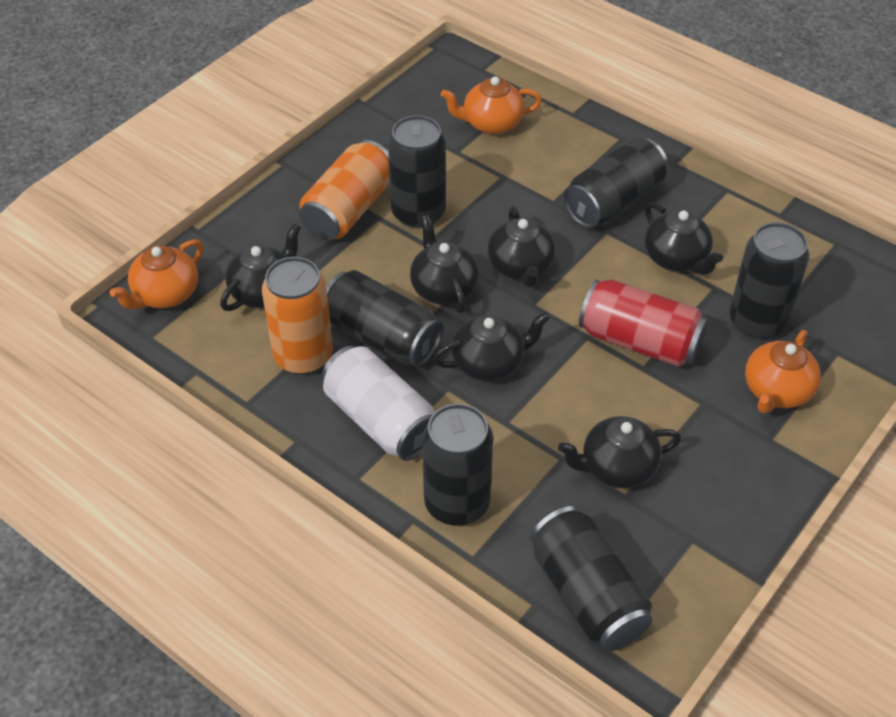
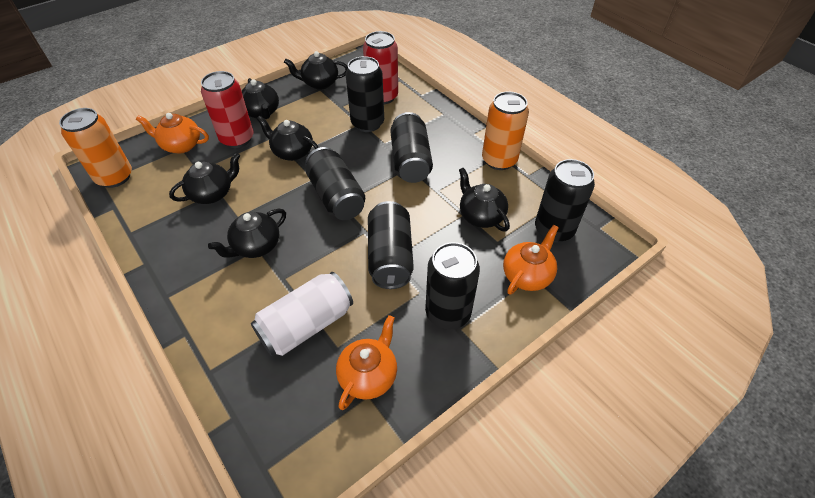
red can: 1 -> 2

